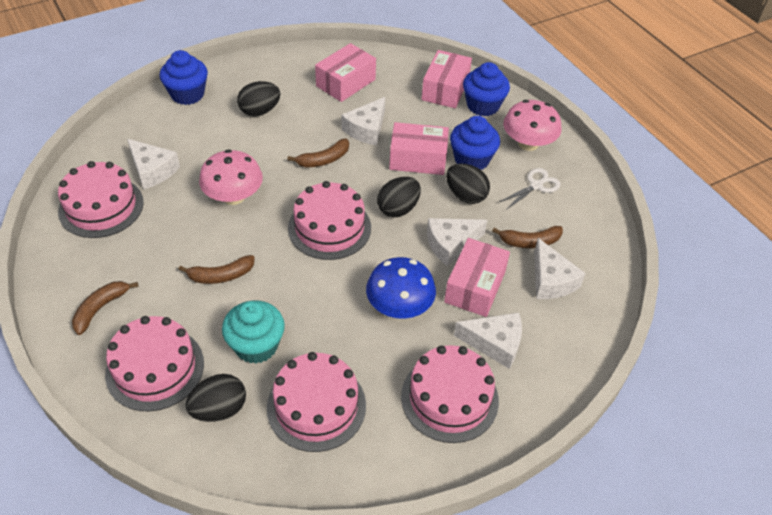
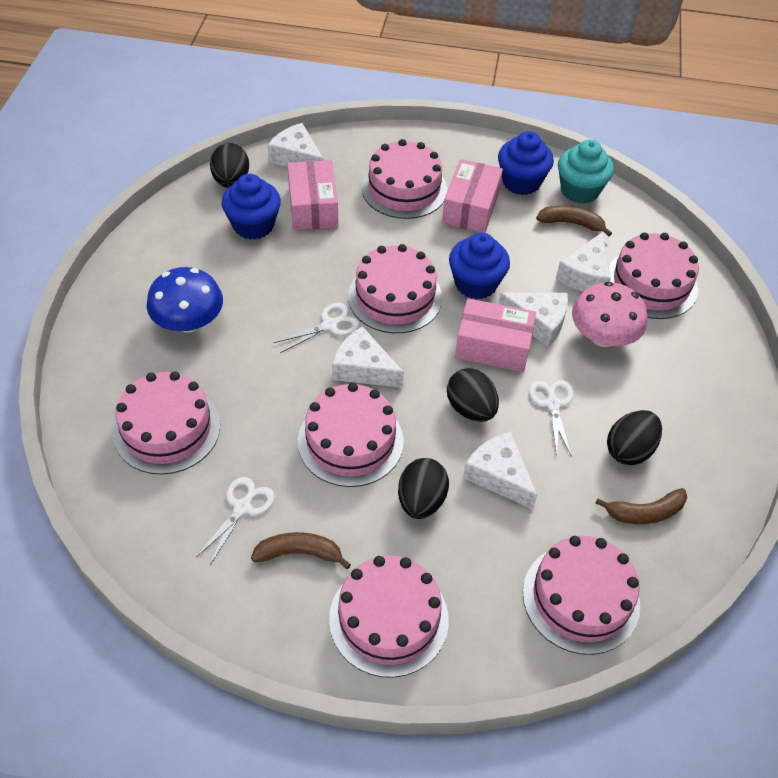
brown banana: 4 -> 3
pink box: 4 -> 3
pink cake: 5 -> 7
pink mushroom: 2 -> 1
white scissors: 1 -> 3

